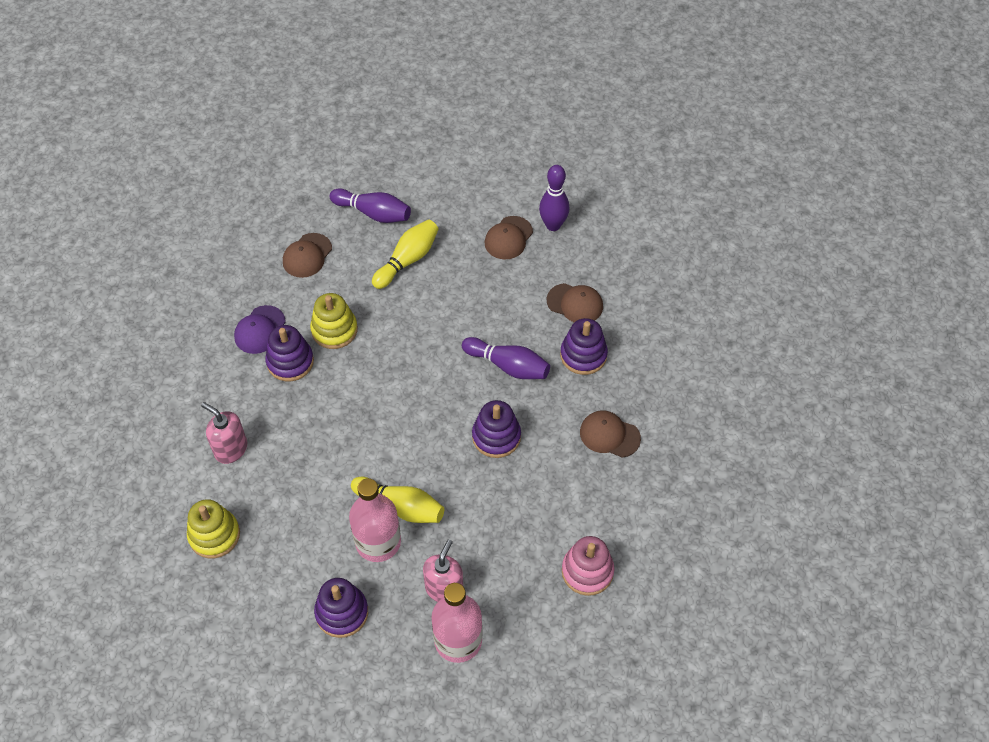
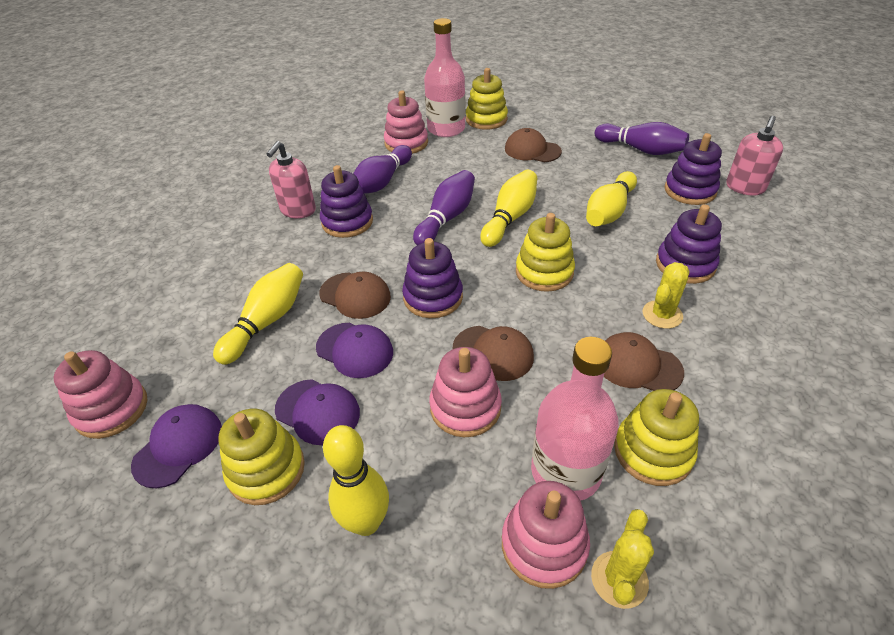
pink stacking toy: 1 -> 4
purple cap: 1 -> 3
yellow bowling pin: 2 -> 4
yellow cactus: 0 -> 2
yellow stacking toy: 2 -> 4

